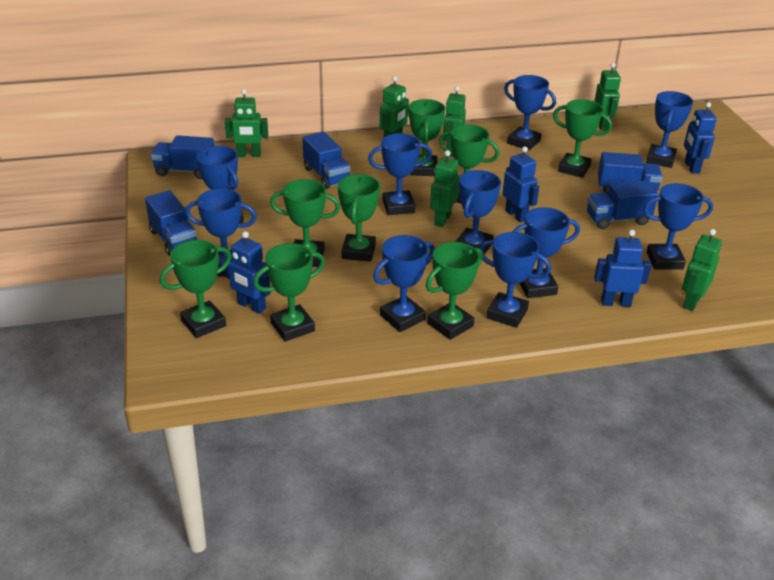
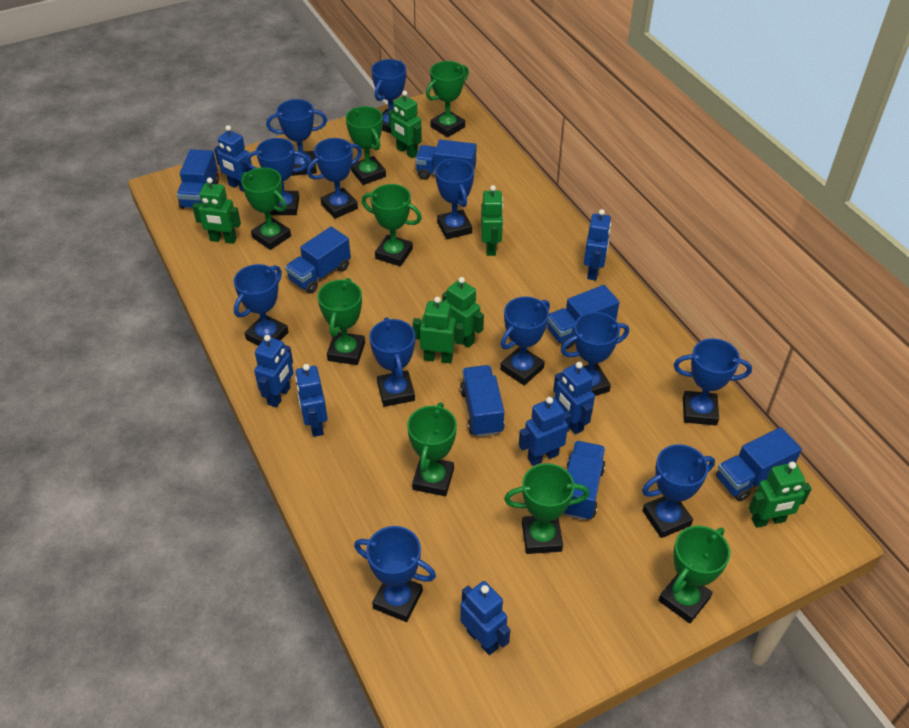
blue robot: 4 -> 7
blue trophy: 10 -> 12
blue truck: 5 -> 7

